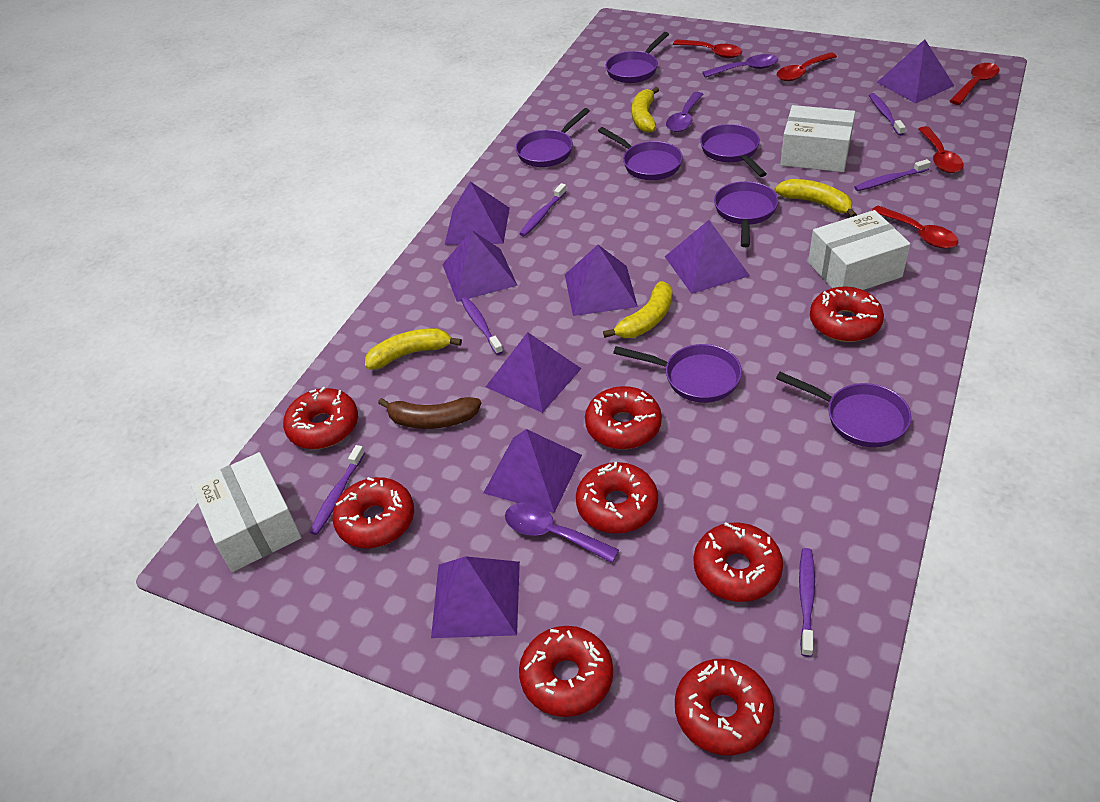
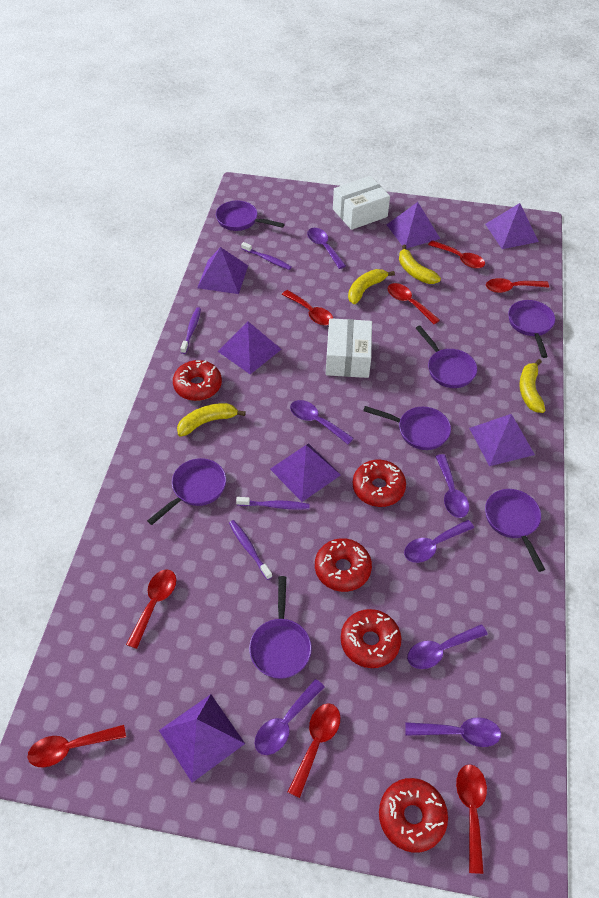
brown banana: 1 -> 0
purple pyramid: 8 -> 7
purple spoon: 3 -> 7
purple toothbrush: 6 -> 4
red donut: 8 -> 5
red spoon: 5 -> 8
white box: 3 -> 2

